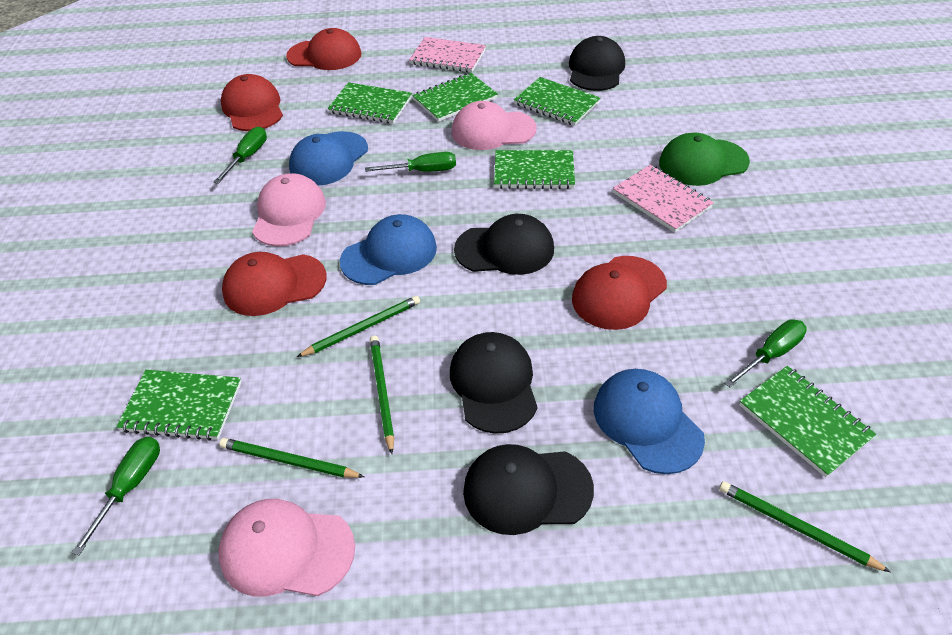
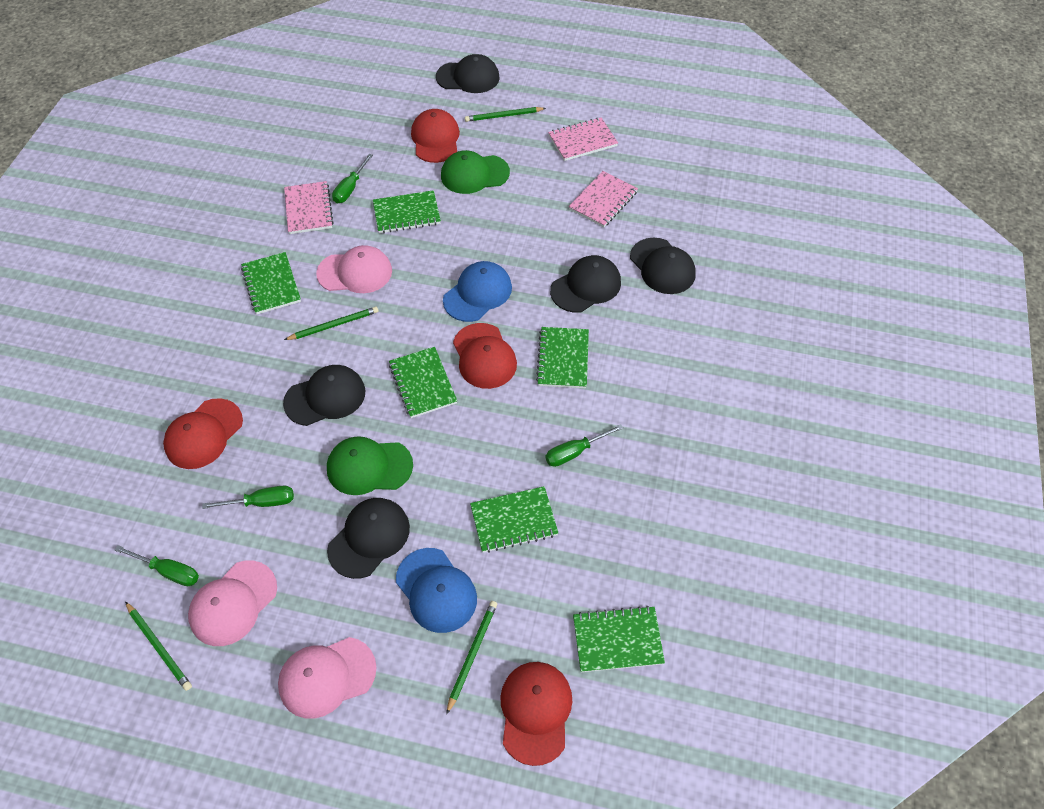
black cap: 4 -> 5
blue cap: 3 -> 2
green cap: 1 -> 2
pink notebook: 2 -> 3

